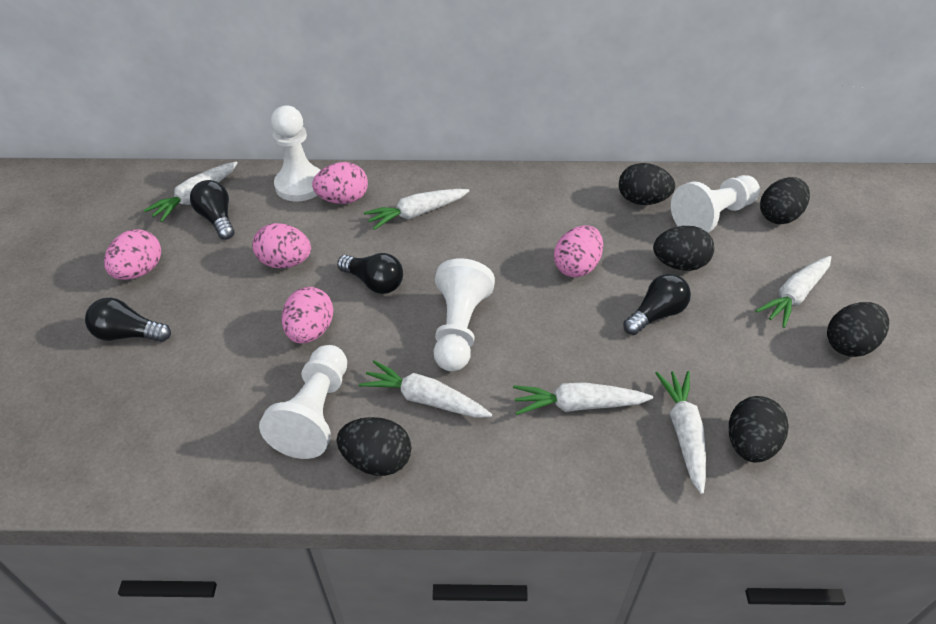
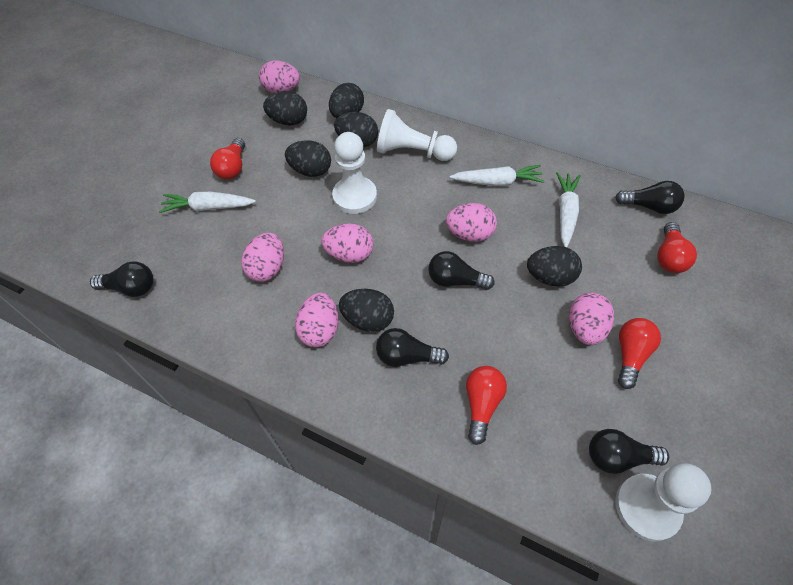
black light bulb: 4 -> 5
pink egg: 5 -> 6
red light bulb: 0 -> 4
white carrot: 6 -> 3
white pawn: 4 -> 3

